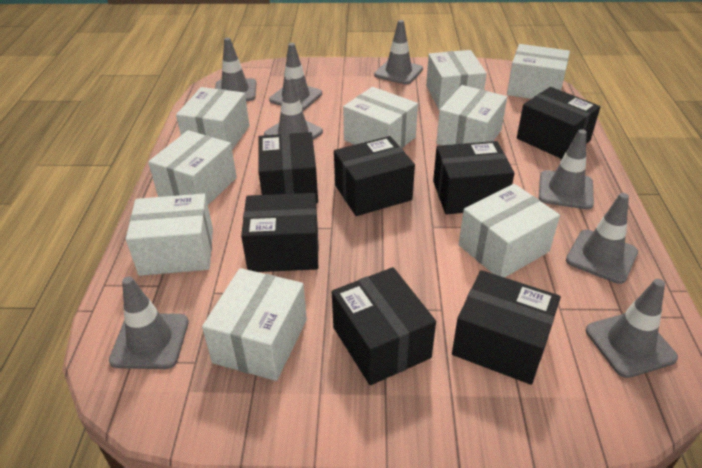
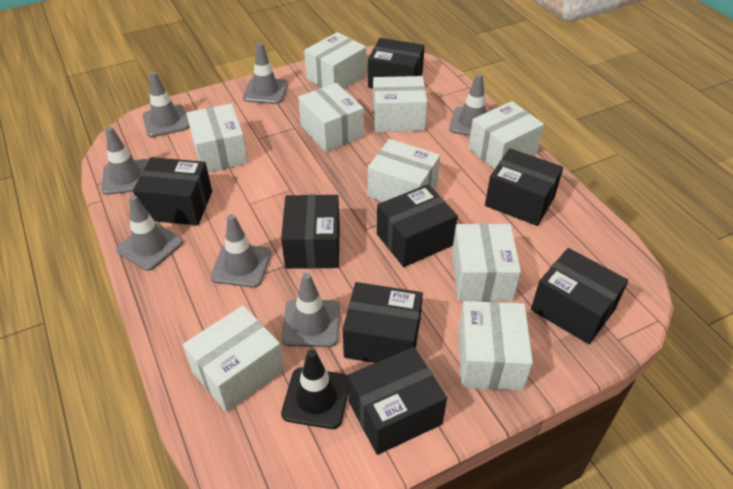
black box: 7 -> 8
black traffic cone: 0 -> 1
grey traffic cone: 8 -> 7

